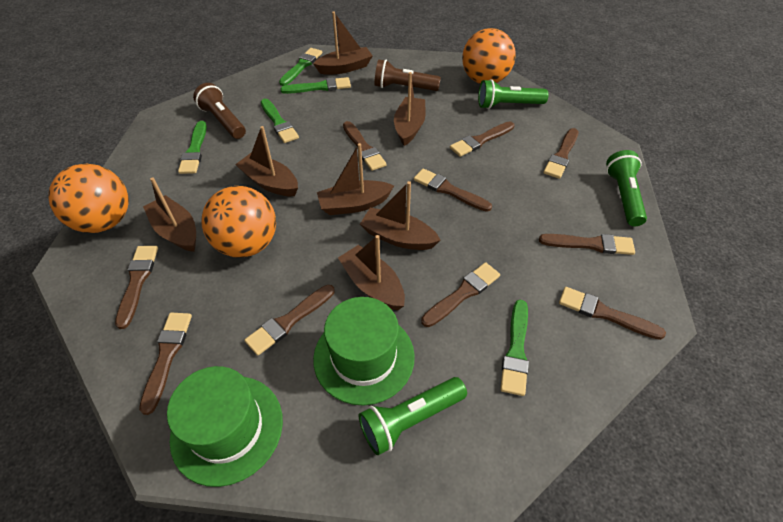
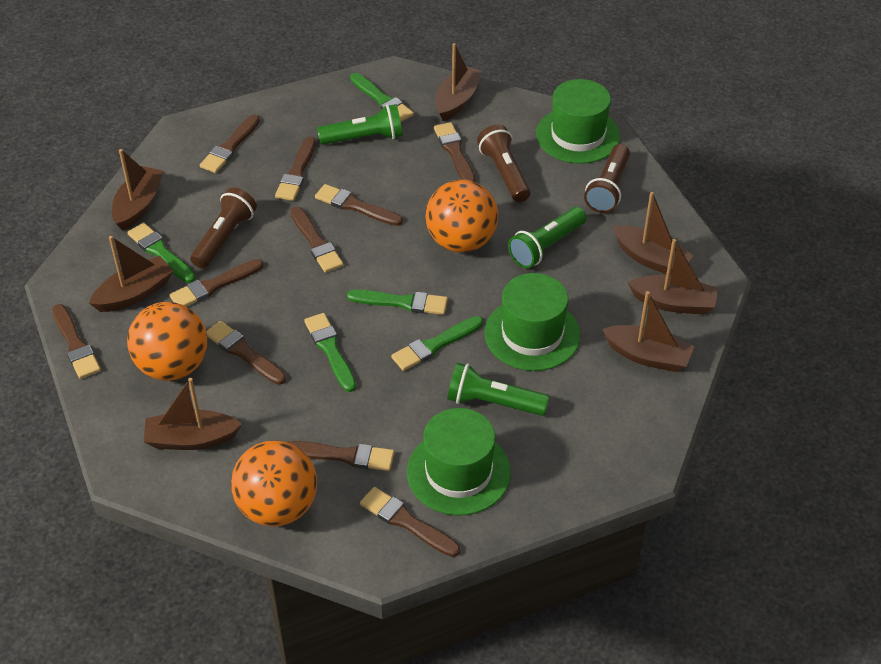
brown flashlight: 2 -> 3
green hat: 2 -> 3

